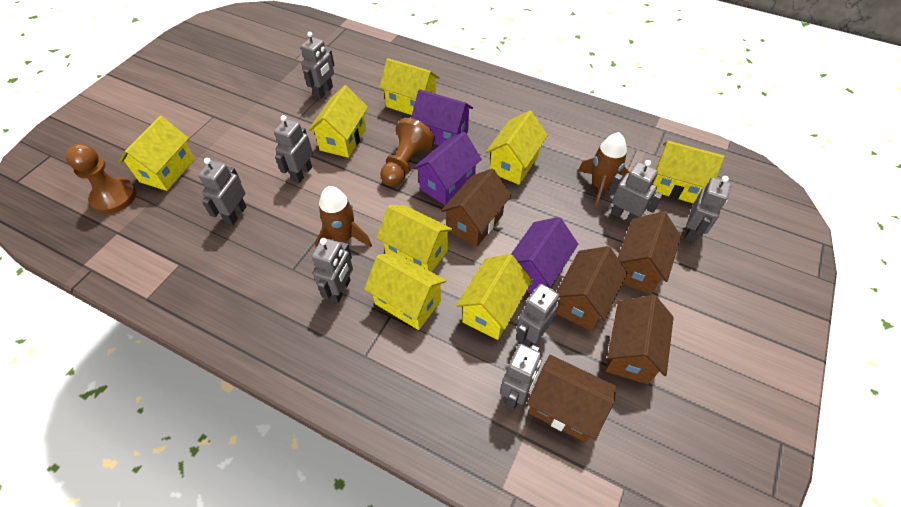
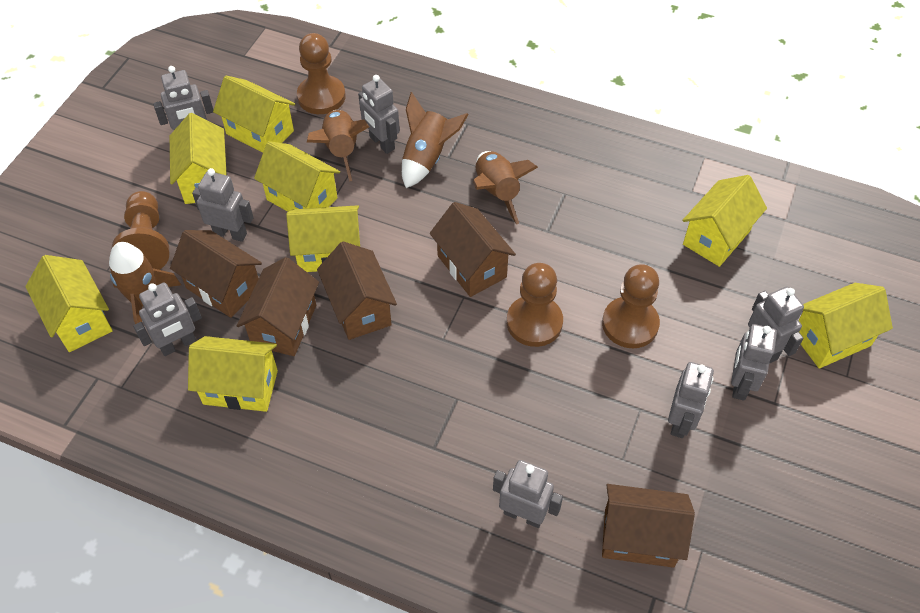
brown pawn: 2 -> 4
brown rocket: 2 -> 4
purple house: 3 -> 0

